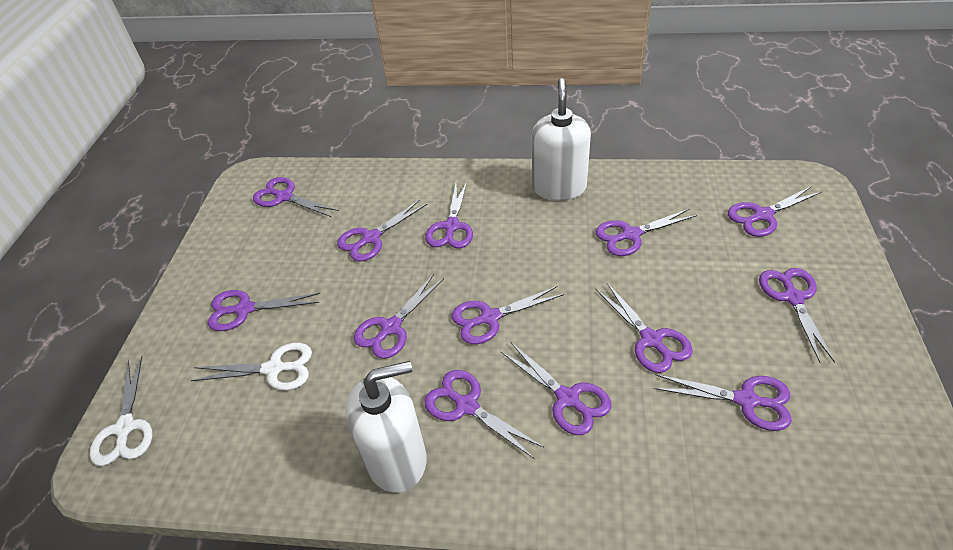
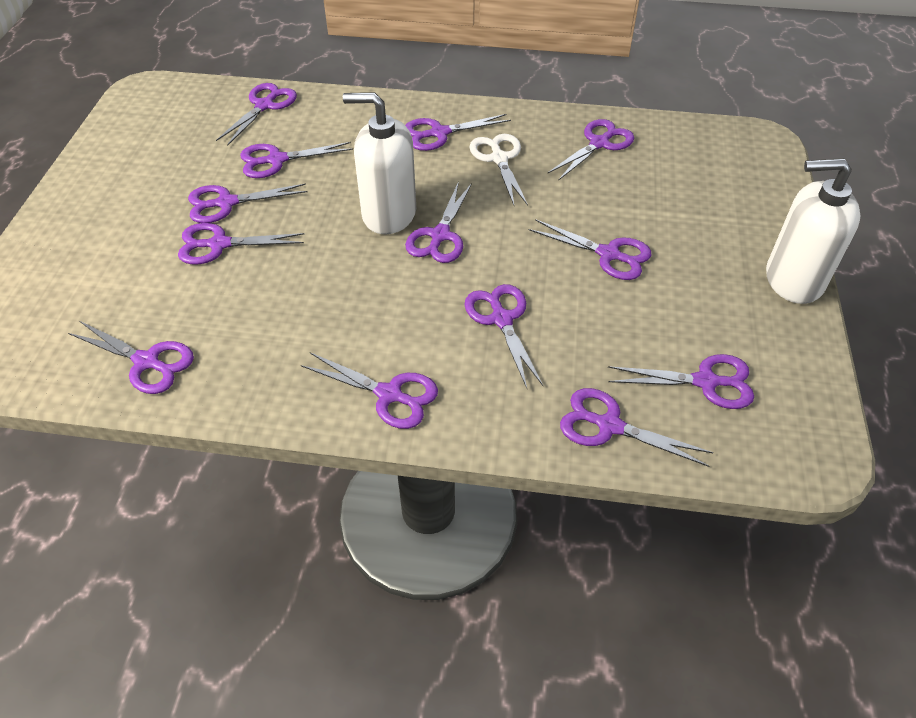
white scissors: 2 -> 1

